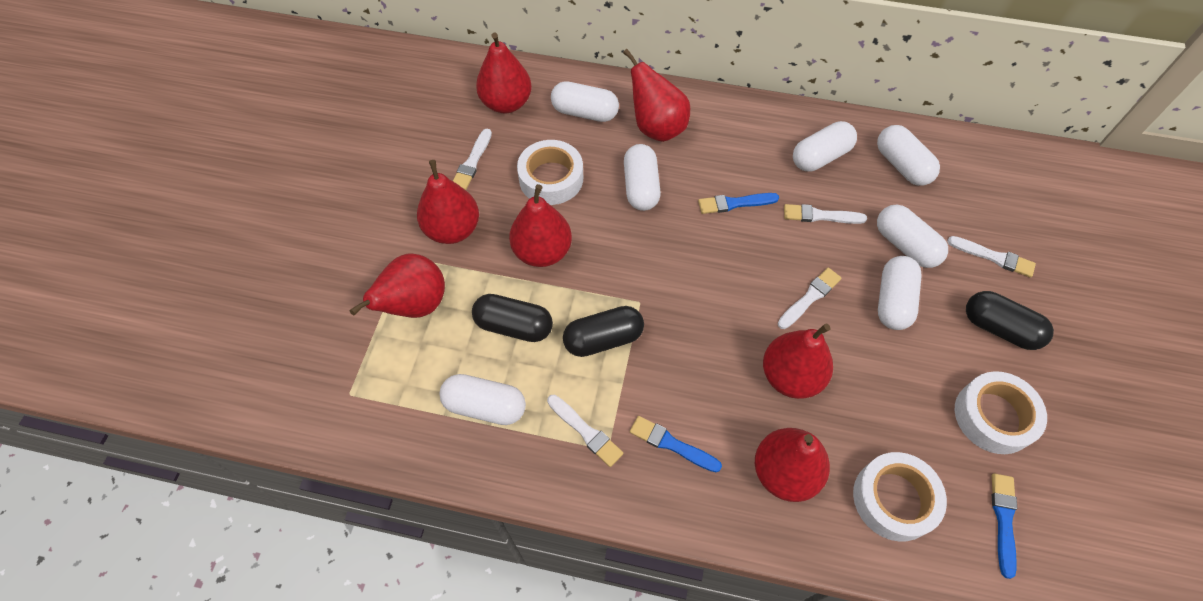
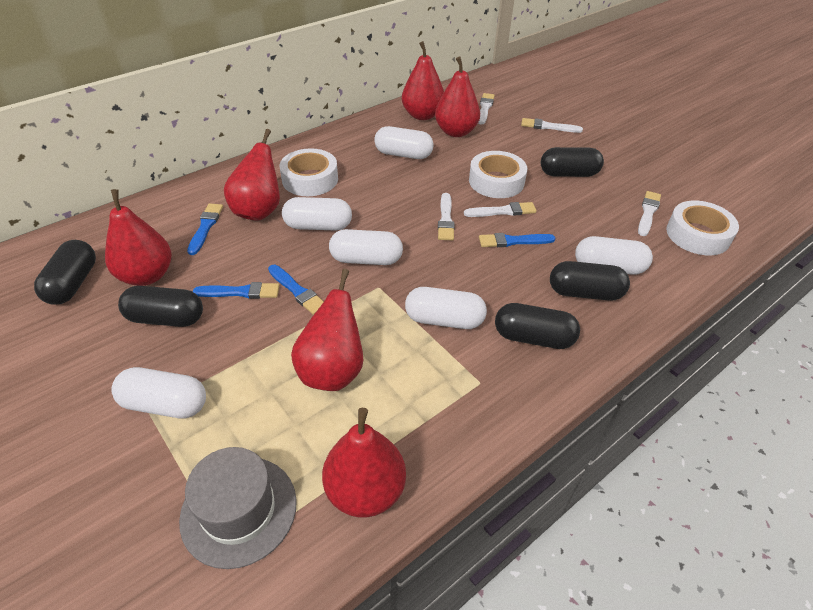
black capsule: 3 -> 5
blue brush: 3 -> 4
grey hat: 0 -> 1
red pear: 7 -> 6
white capsule: 7 -> 6

